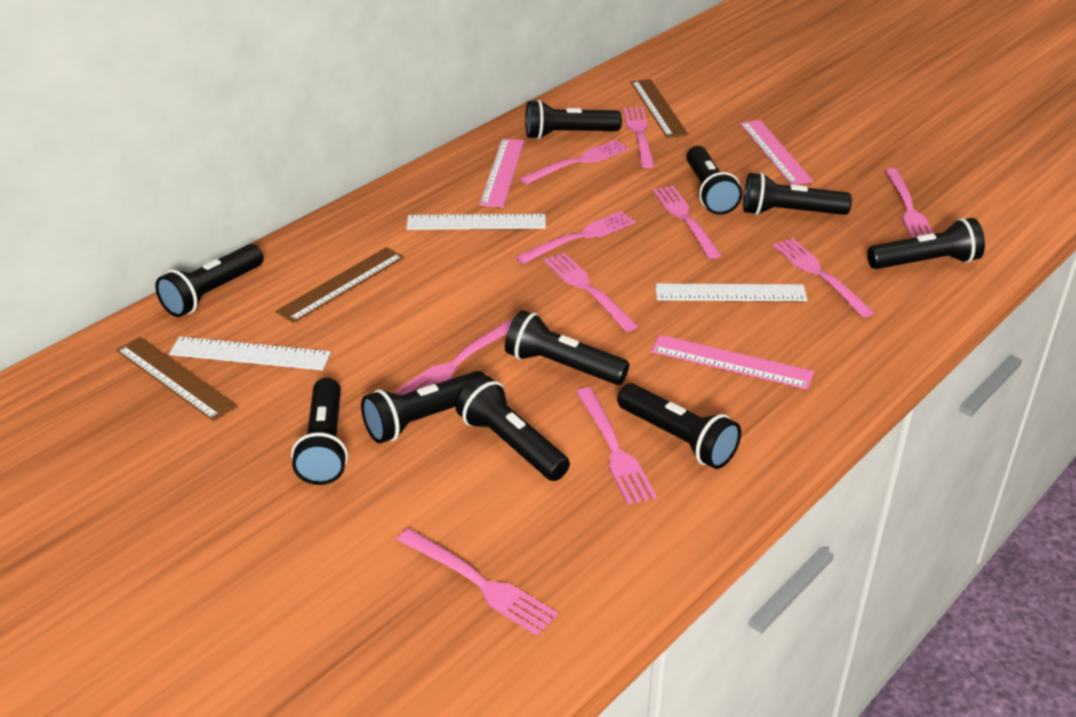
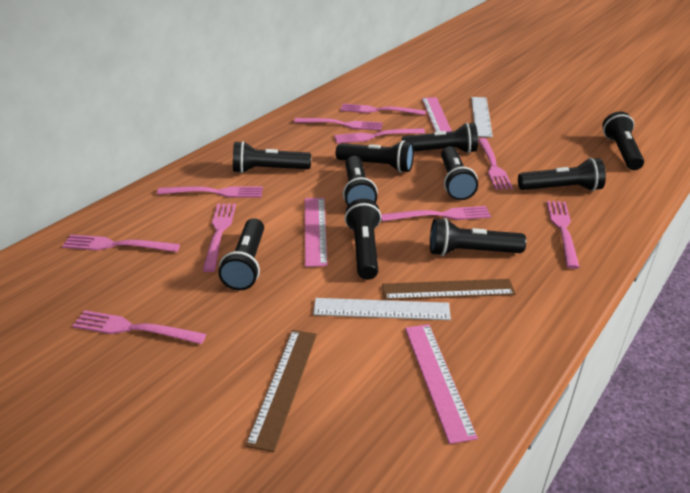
brown ruler: 3 -> 2
white ruler: 3 -> 2

